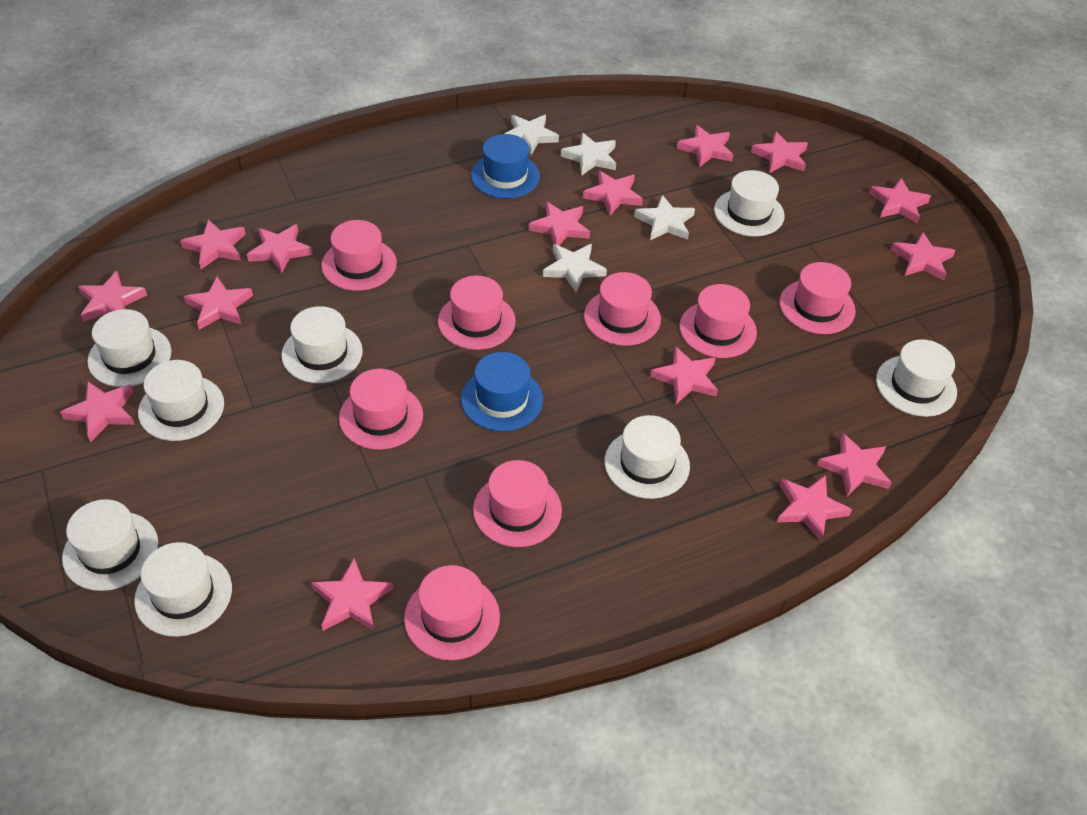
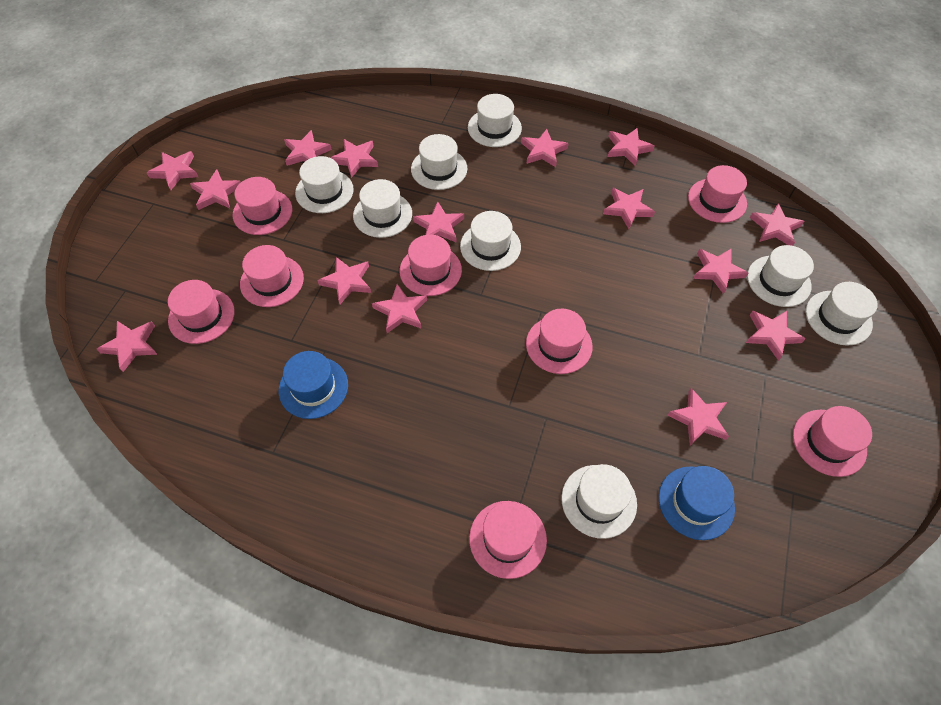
white star: 4 -> 0

